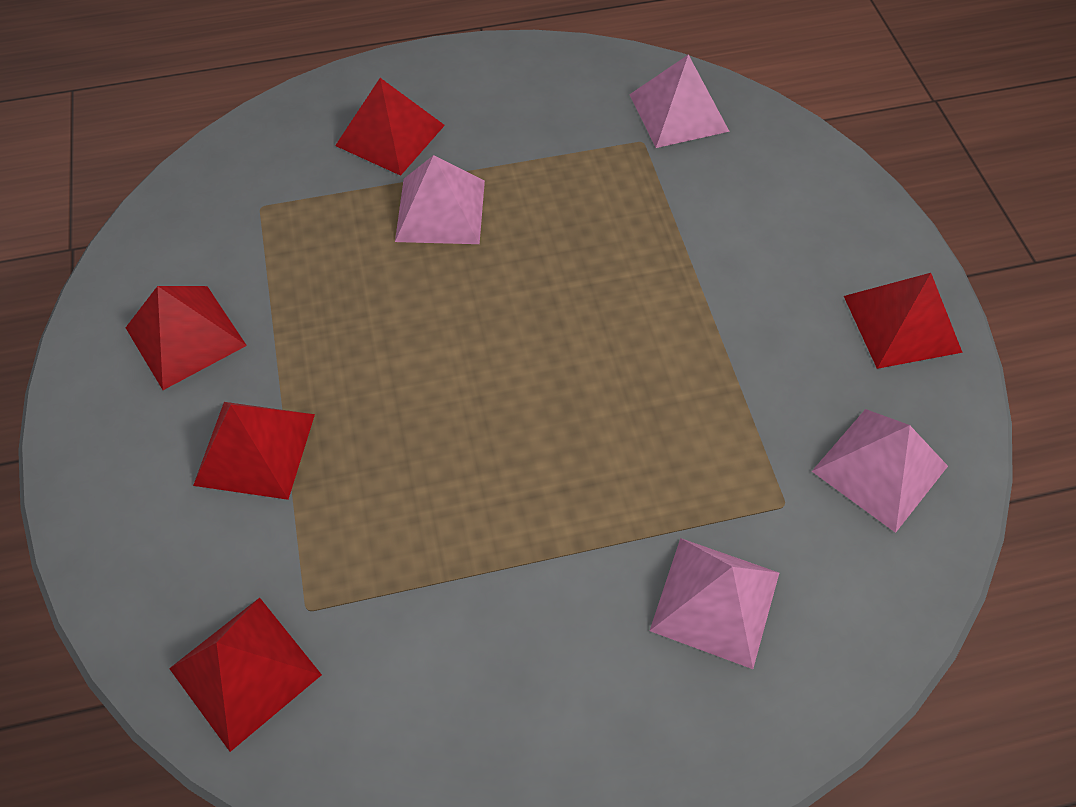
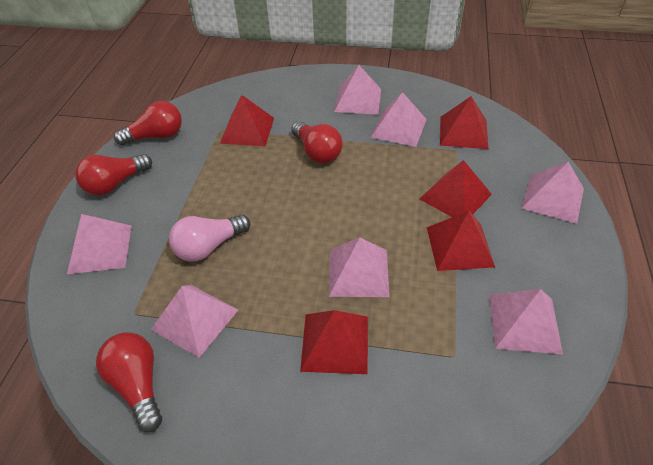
pink light bulb: 0 -> 1
pink pyramid: 4 -> 7
red light bulb: 0 -> 4

